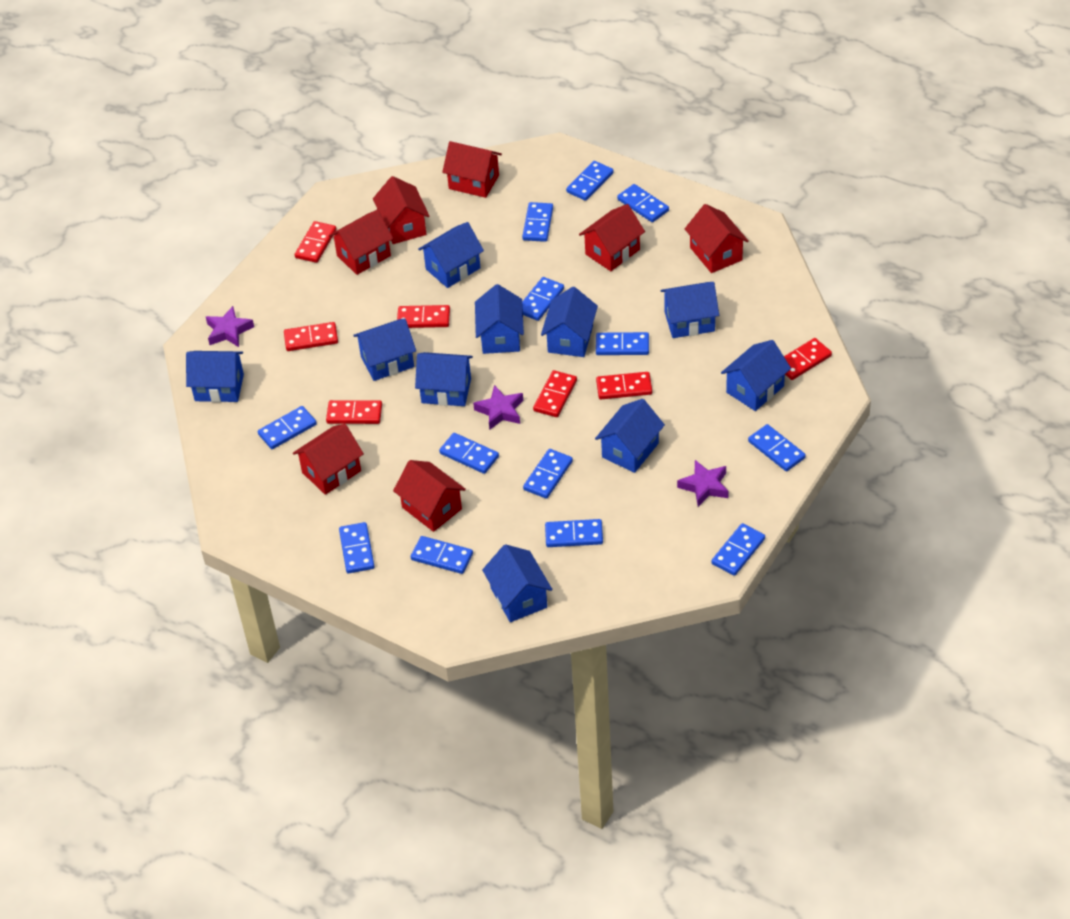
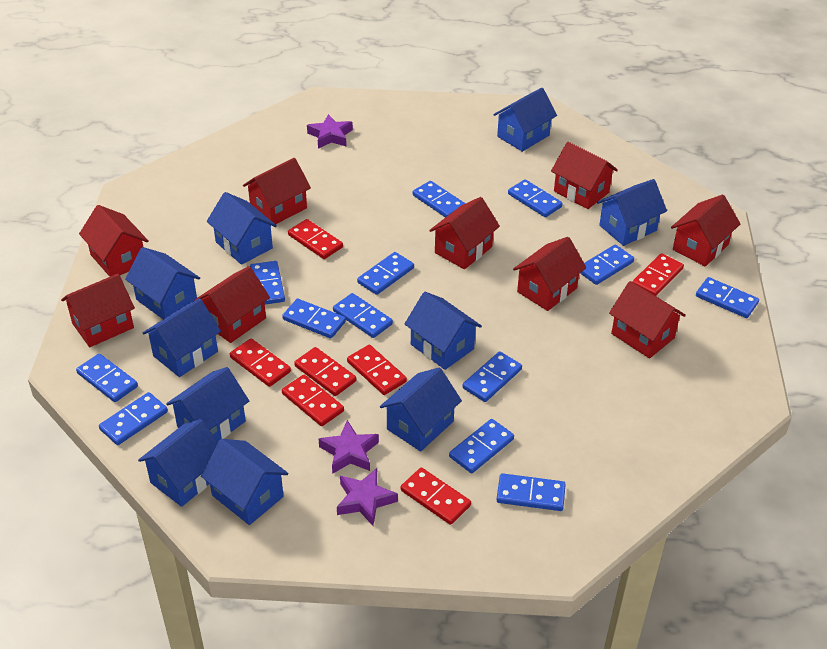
red house: 7 -> 9

